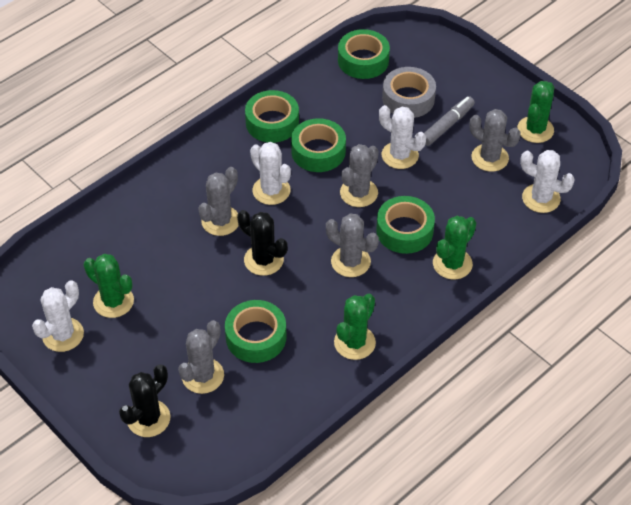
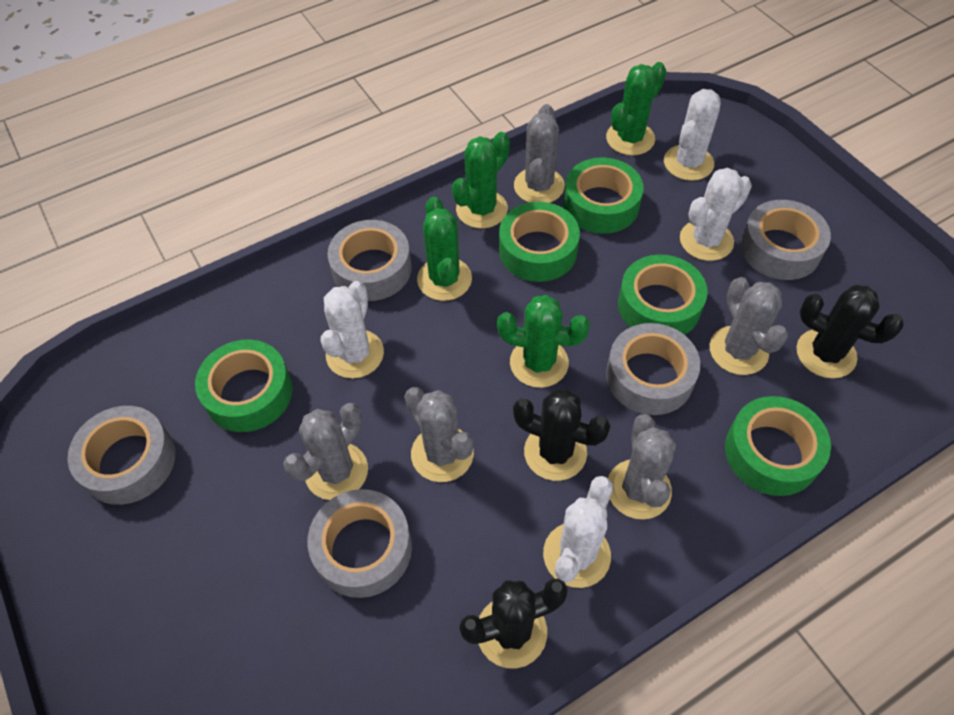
black cactus: 2 -> 3
grey marker: 1 -> 0
grey tape: 1 -> 5

